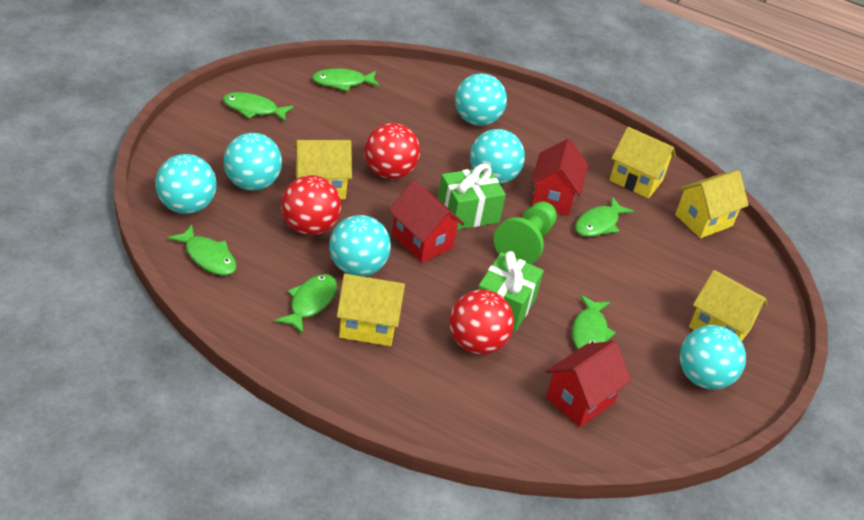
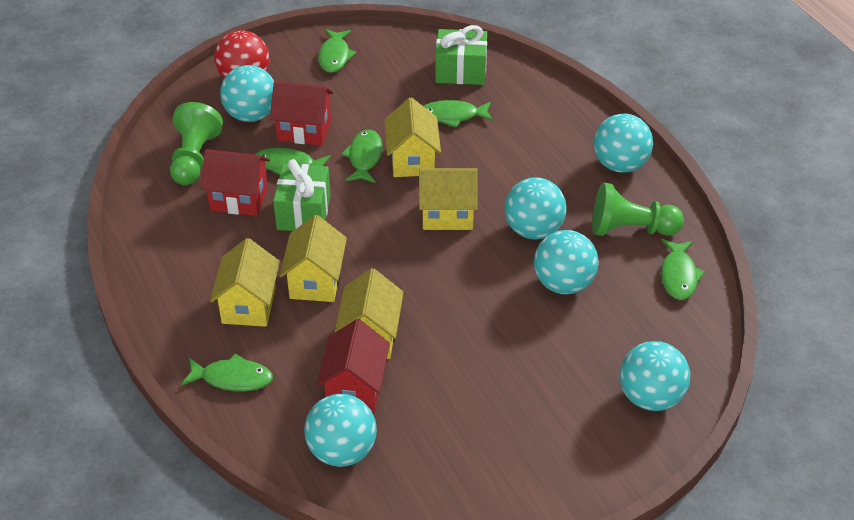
green pawn: 1 -> 2
red ball: 3 -> 1

